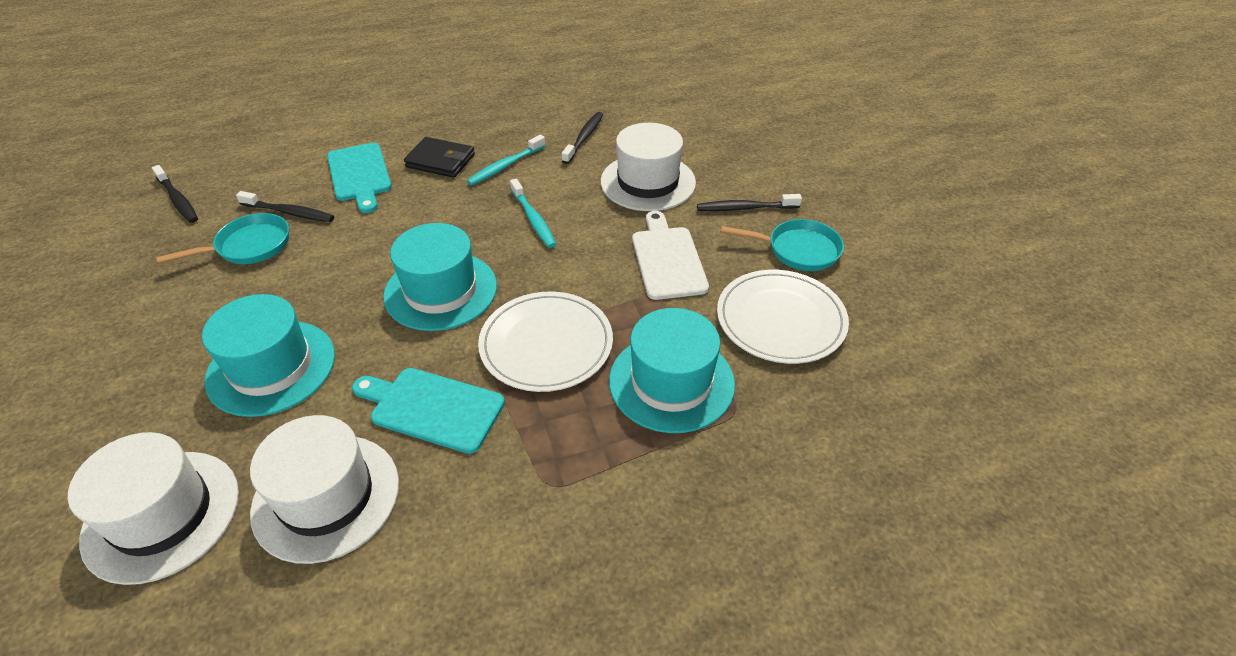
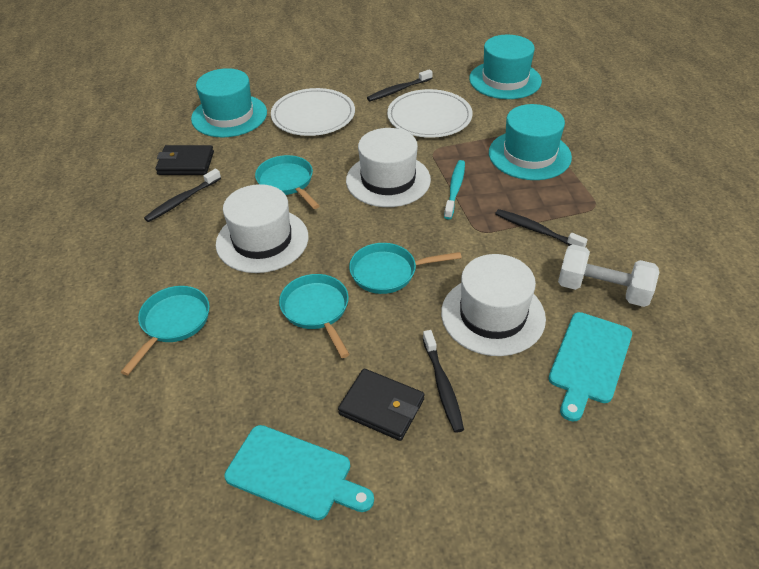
black wallet: 1 -> 2
turquoise pan: 2 -> 4
turquoise toothbrush: 2 -> 1
white cutting board: 1 -> 0
white dumbbell: 0 -> 1

